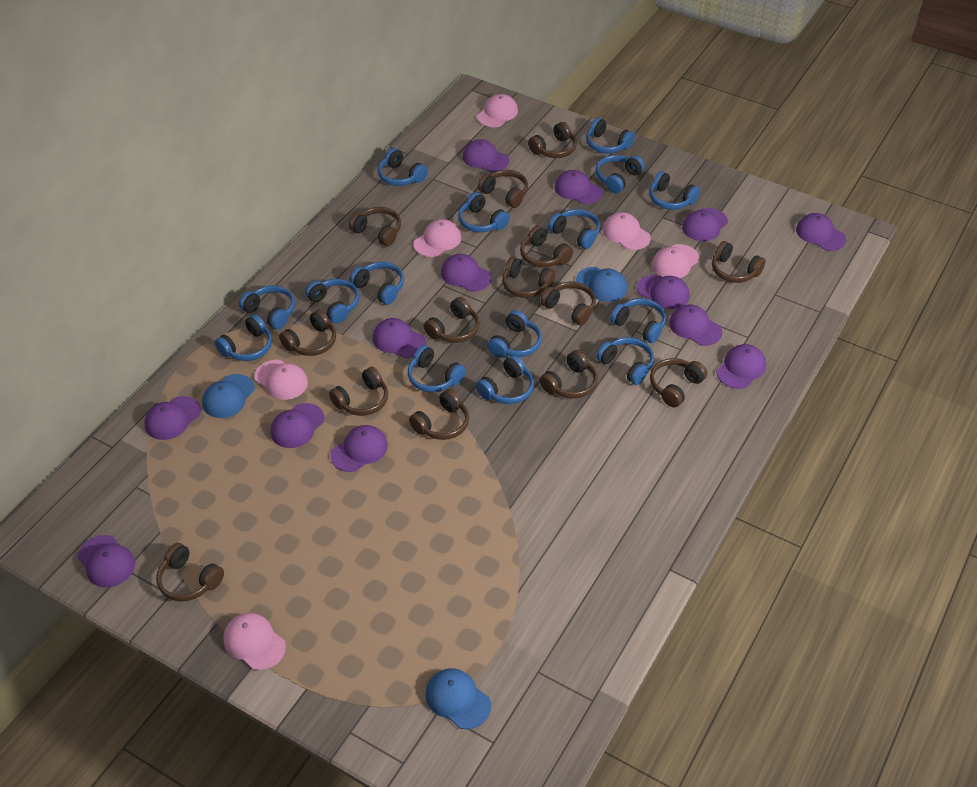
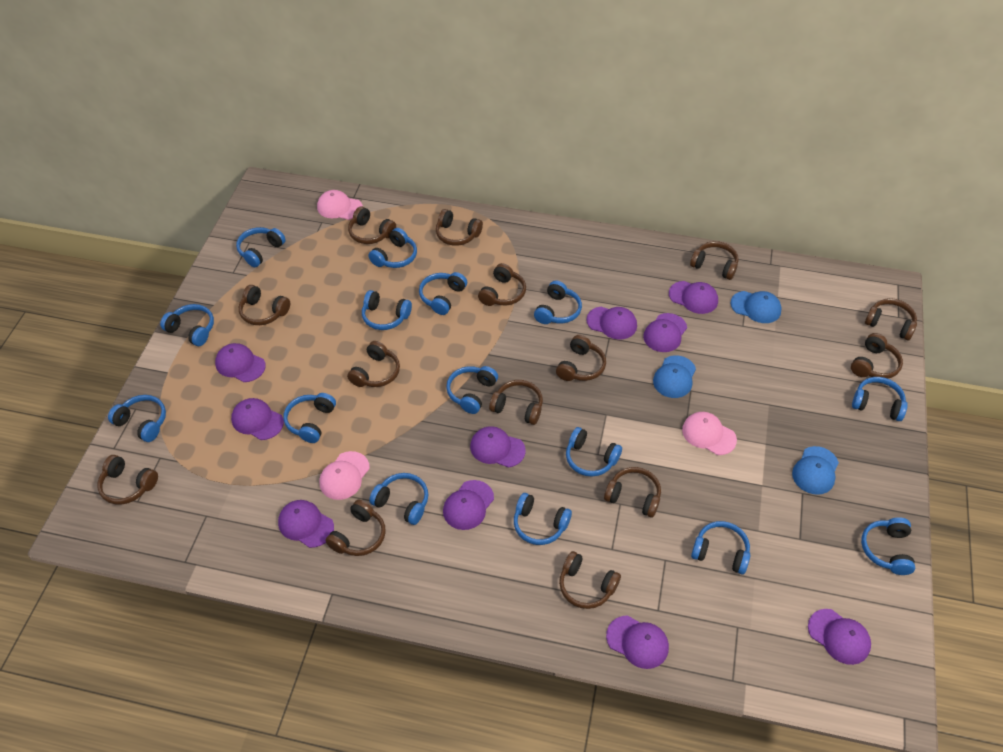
pink cap: 6 -> 3
purple cap: 13 -> 10

